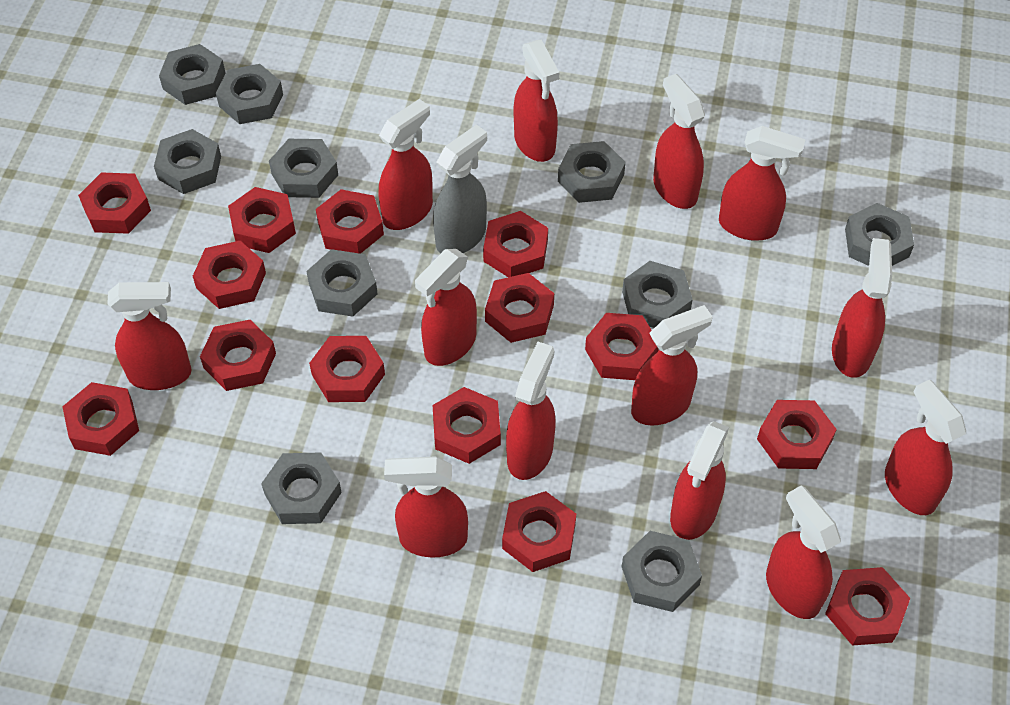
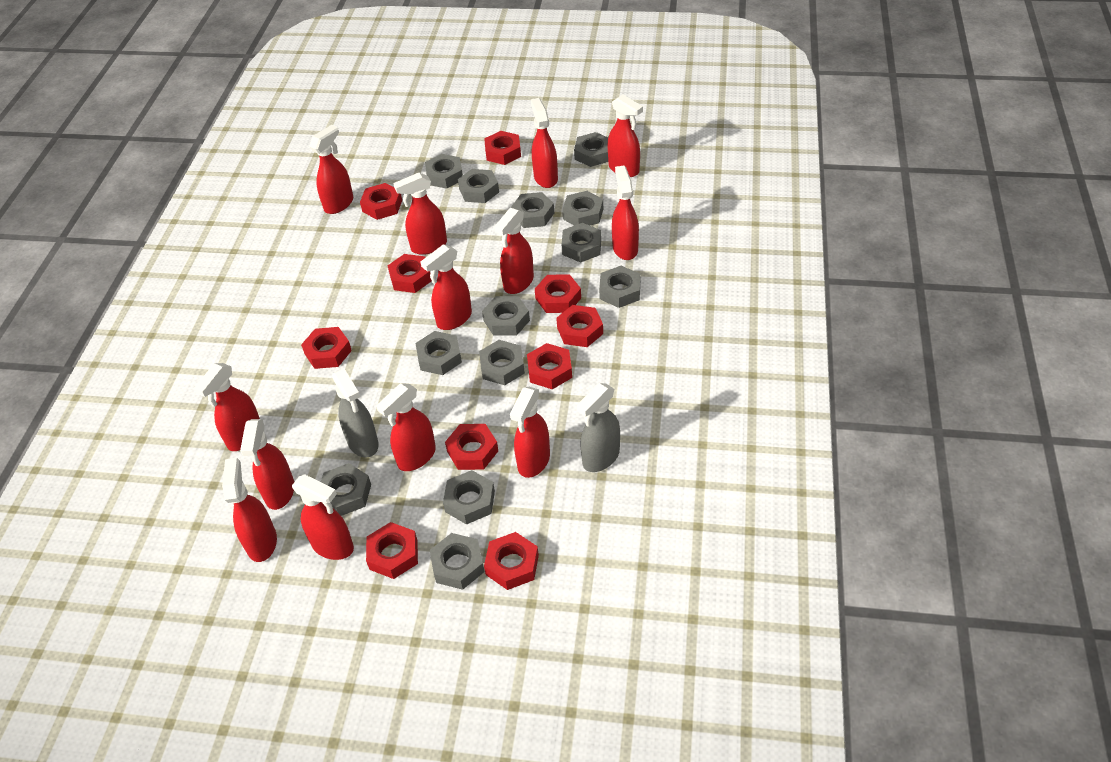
grey nut: 10 -> 13
grey spray bottle: 1 -> 2
red nut: 14 -> 10

